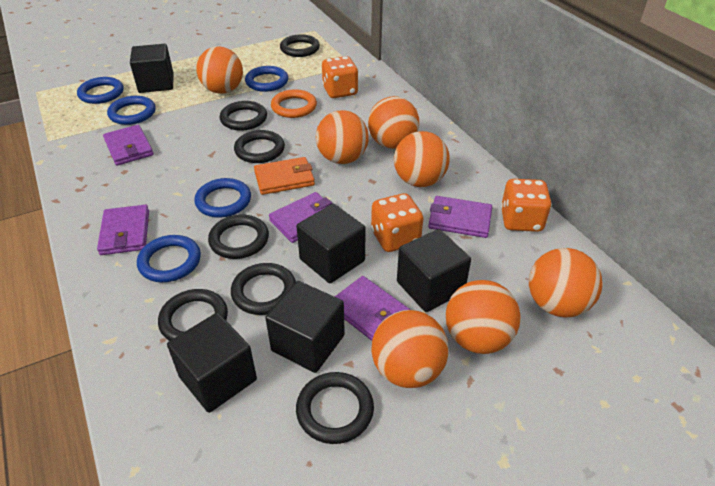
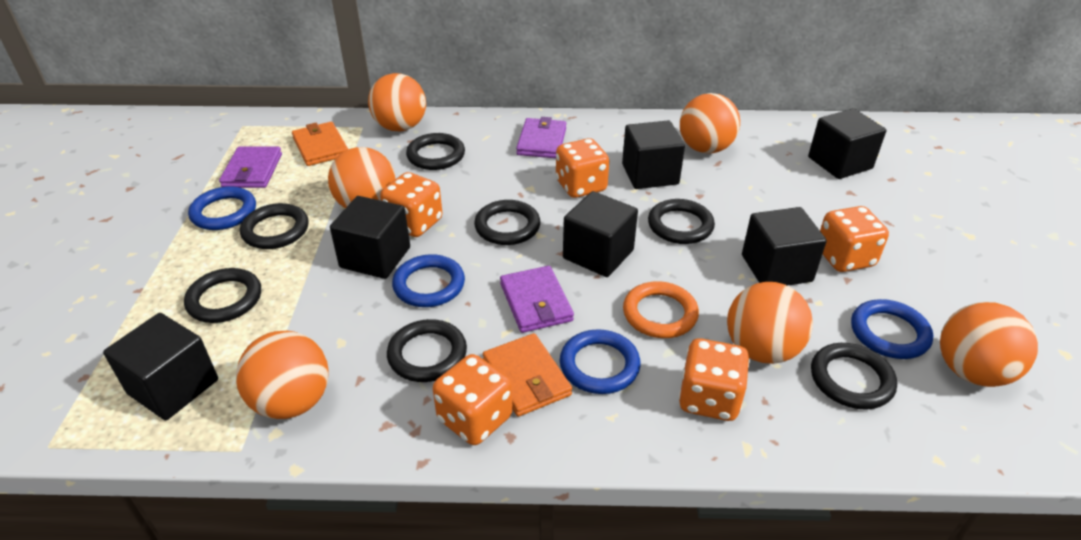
black cube: 5 -> 6
blue ring: 5 -> 4
orange ball: 7 -> 6
orange dice: 3 -> 5
orange wallet: 1 -> 2
purple wallet: 5 -> 3

